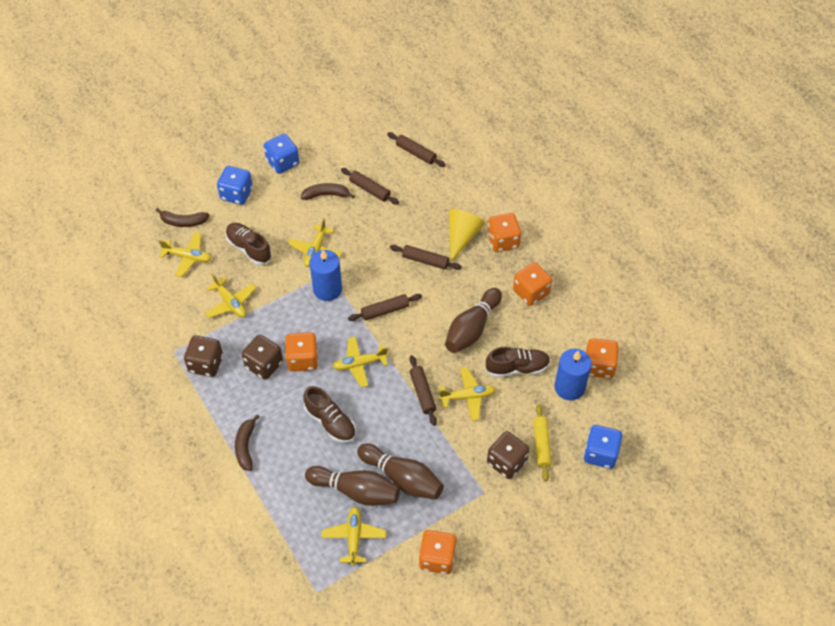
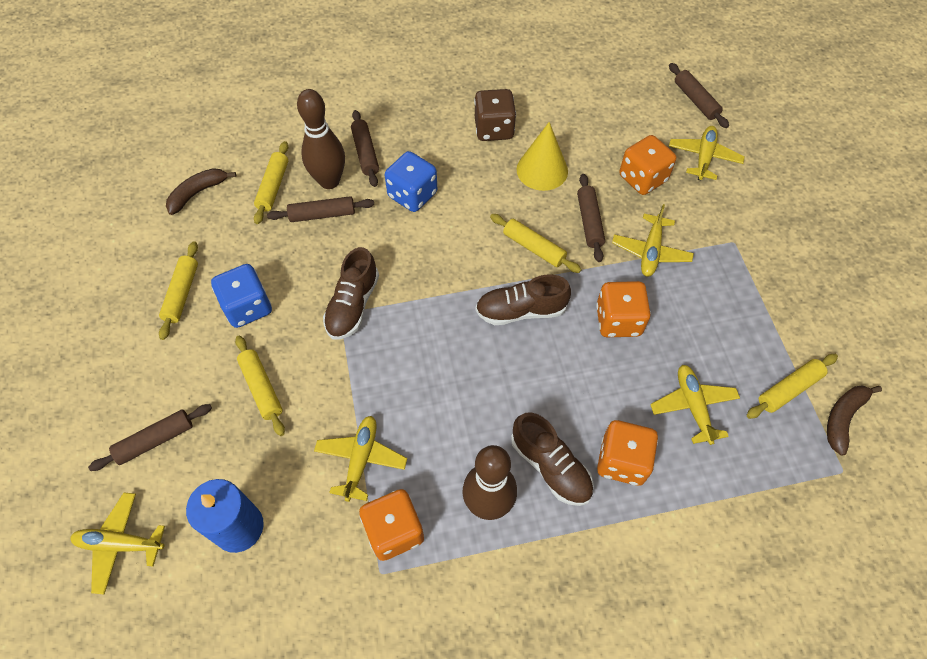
blue candle: 2 -> 1
blue dice: 3 -> 2
brown banana: 3 -> 2
brown bowling pin: 3 -> 2
brown dice: 3 -> 1
orange dice: 5 -> 4
yellow plane: 6 -> 5
yellow rolling pin: 1 -> 5

